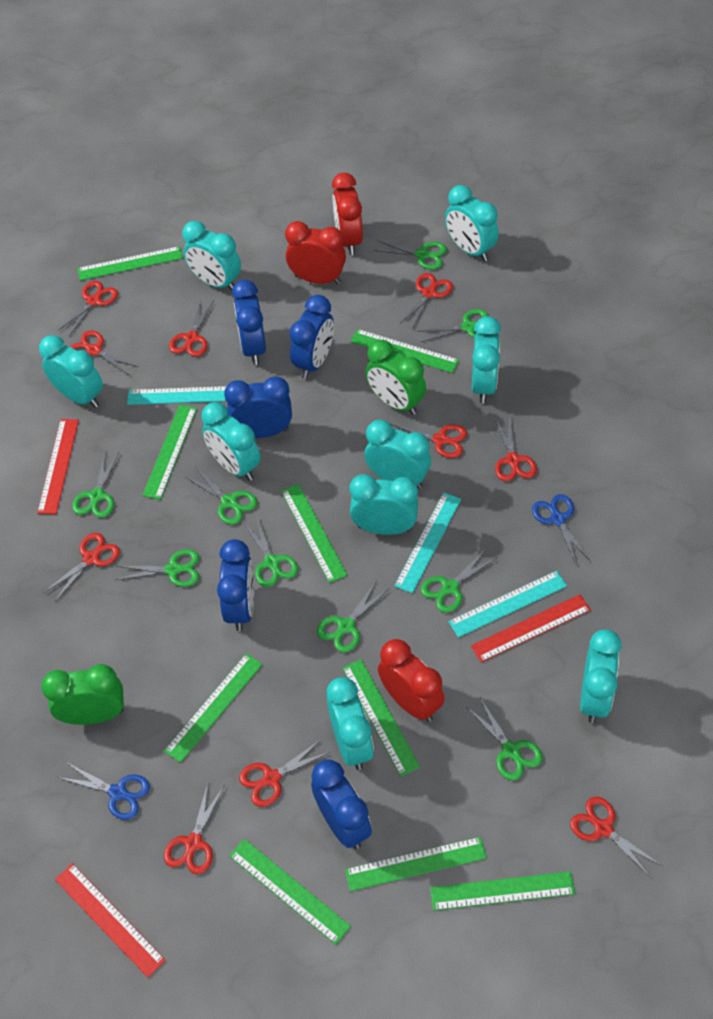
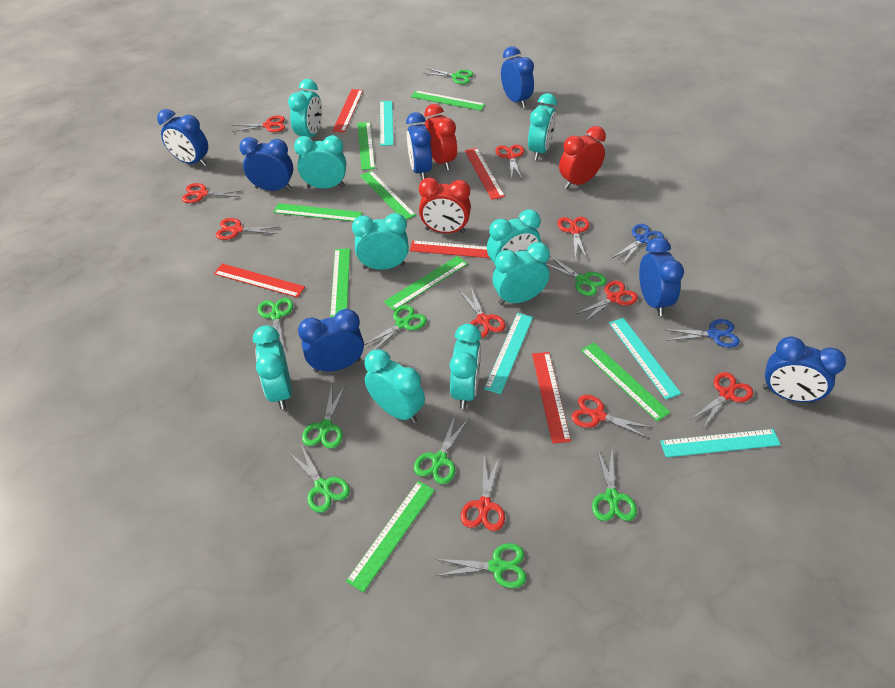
blue clock: 5 -> 7
green clock: 2 -> 0
green ruler: 9 -> 8
red ruler: 3 -> 5
turquoise ruler: 3 -> 4

